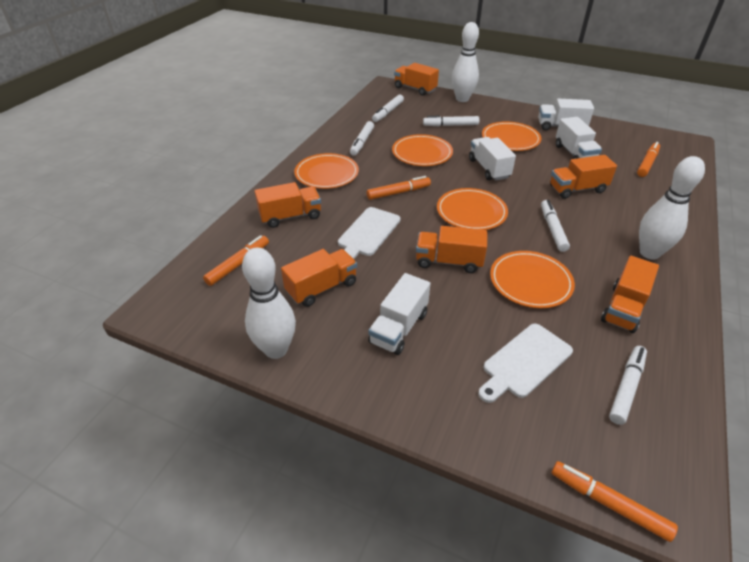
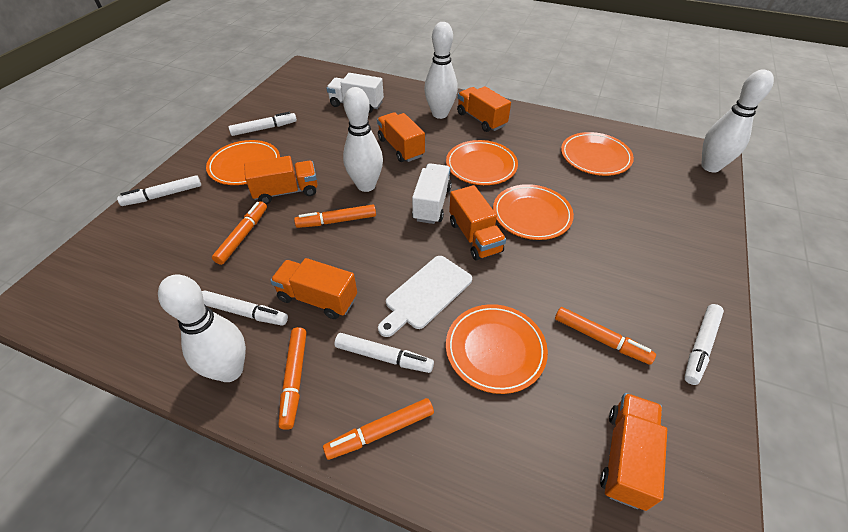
orange marker: 4 -> 5
white bowling pin: 3 -> 4
white cutting board: 2 -> 1
white truck: 4 -> 2

